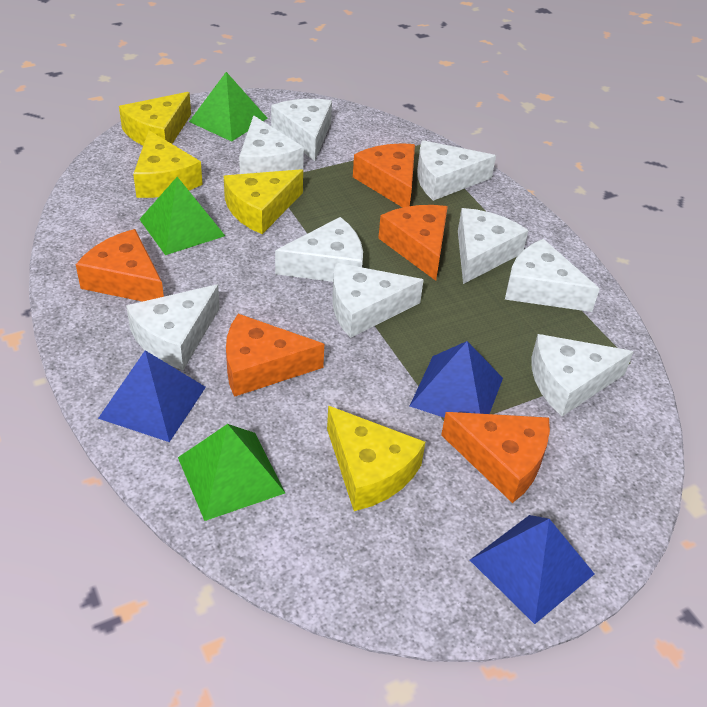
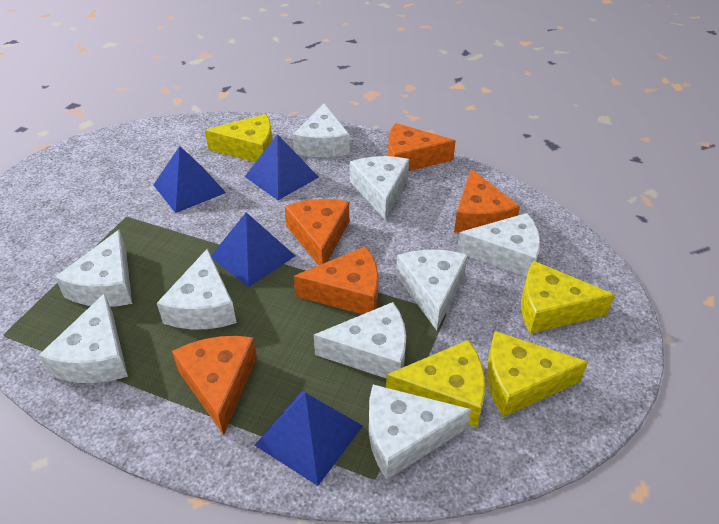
blue pyramid: 3 -> 4
green pyramid: 3 -> 0

